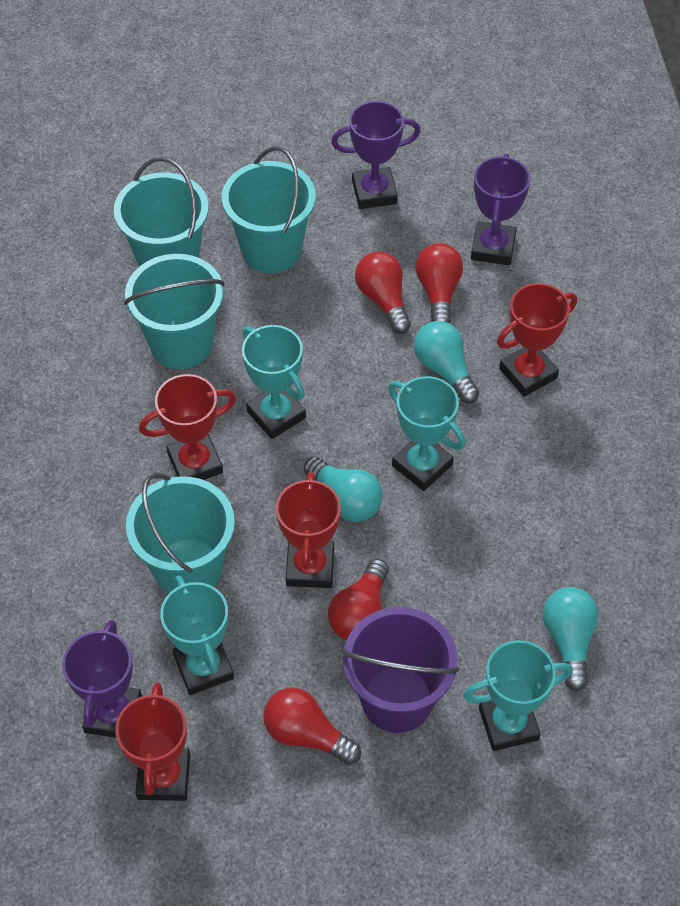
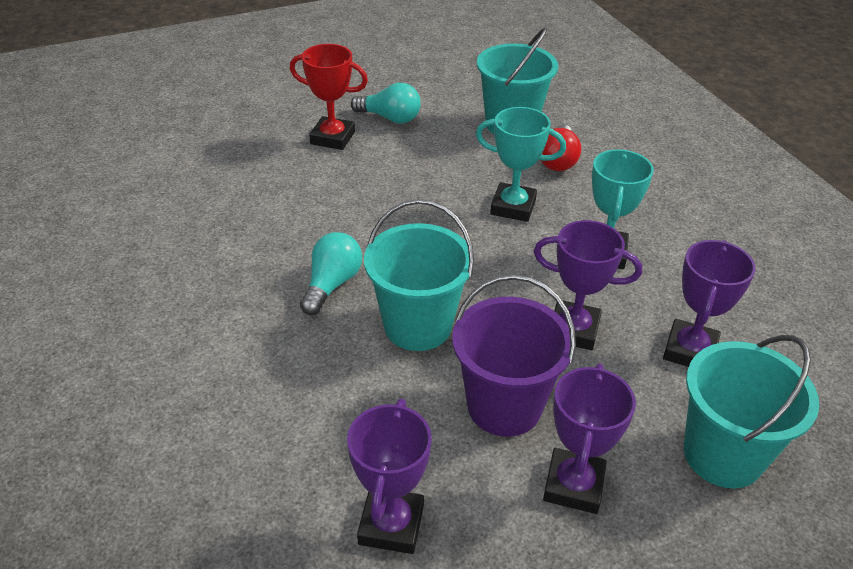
purple trophy: 3 -> 4
red light bulb: 4 -> 1
red trophy: 4 -> 1
turquoise bucket: 4 -> 3
turquoise light bulb: 3 -> 2
turquoise trophy: 4 -> 2

